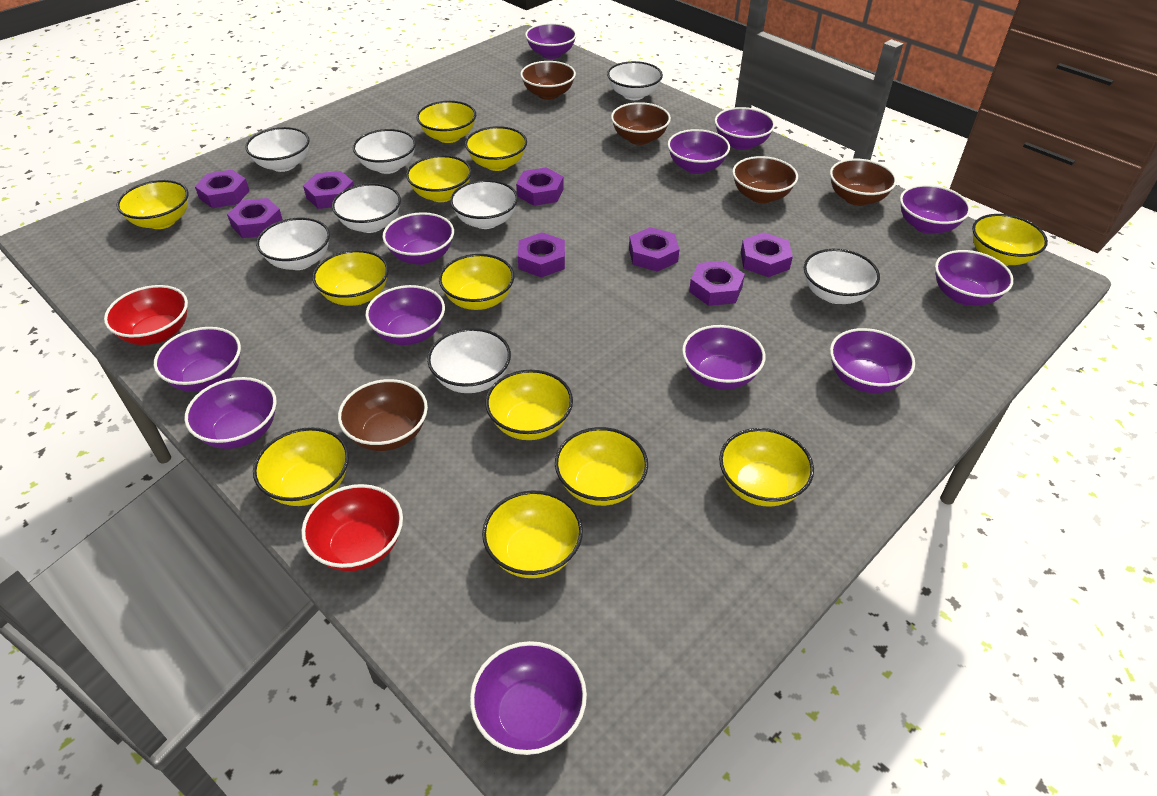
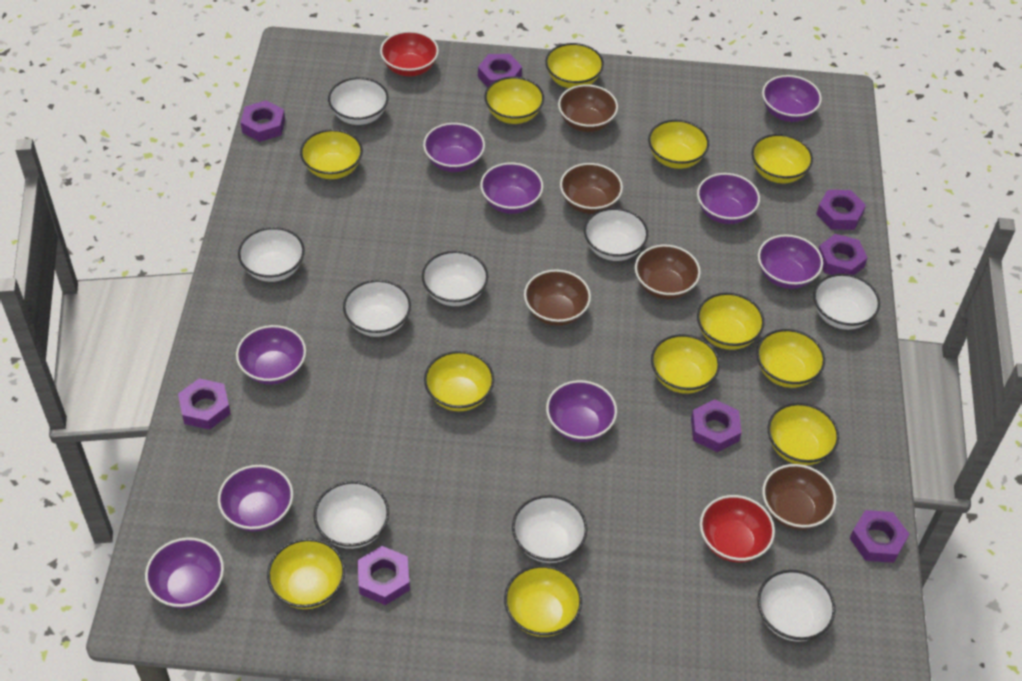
purple bowl: 12 -> 9
white bowl: 8 -> 9

